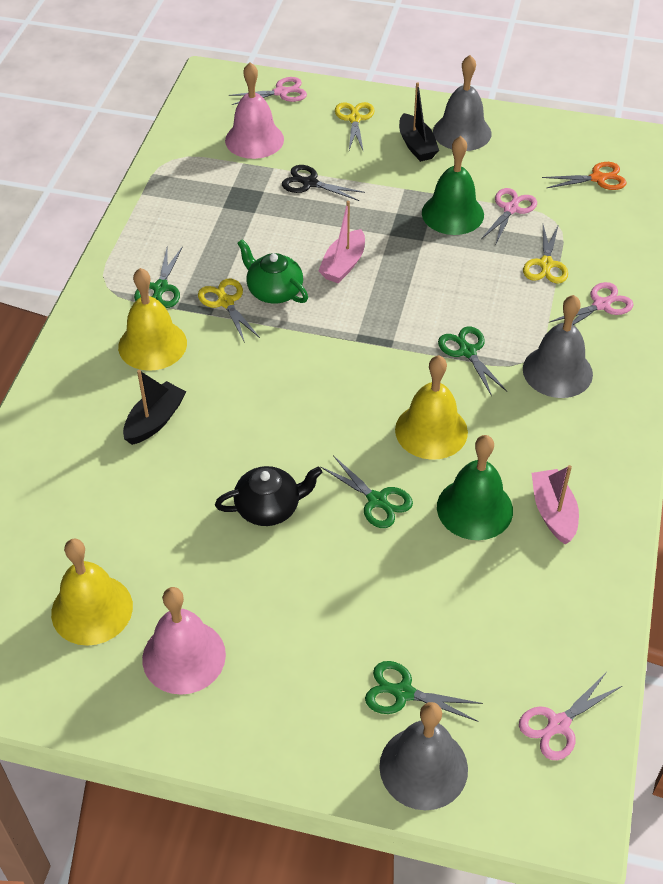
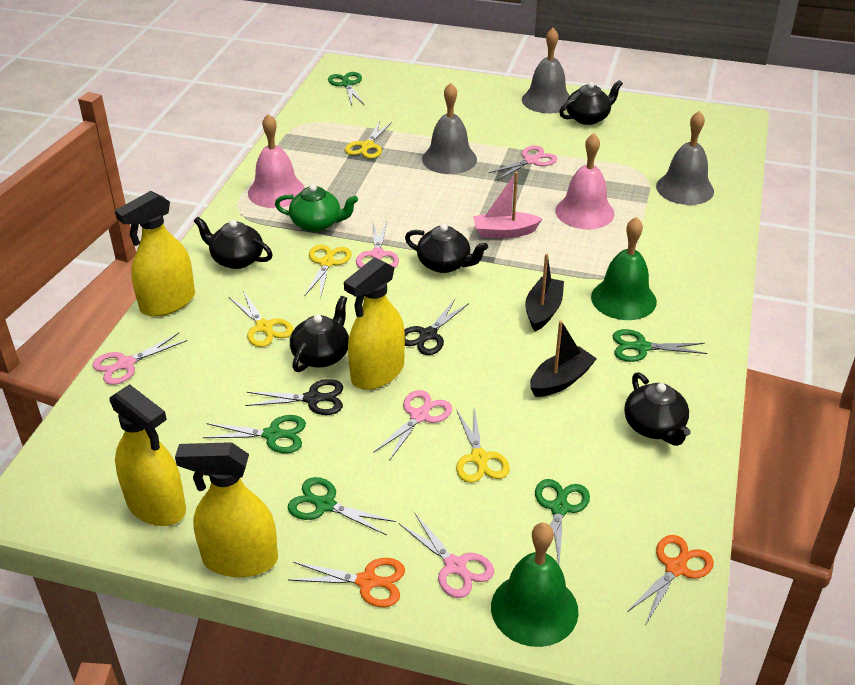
black scissors: 1 -> 2
black teapot: 1 -> 5
green scissors: 4 -> 5
orange scissors: 1 -> 2
pink boat: 2 -> 1
pink scissors: 4 -> 5
yellow bell: 3 -> 0
yellow scissors: 3 -> 4
yellow spray bottle: 0 -> 4

